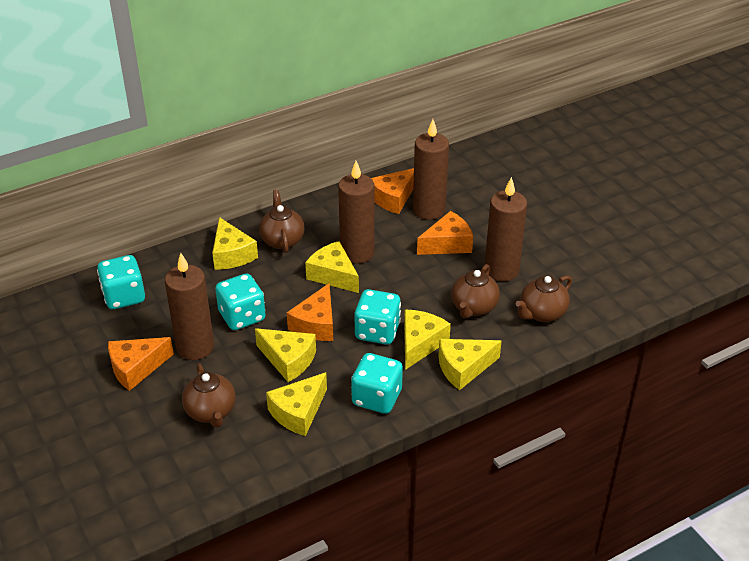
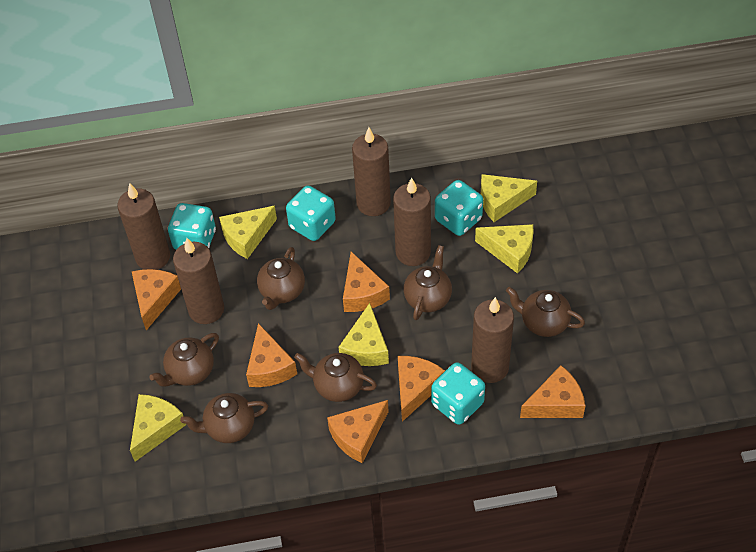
brown candle: 4 -> 5
brown teapot: 4 -> 6
orange cheese: 4 -> 6
yellow cheese: 6 -> 5

